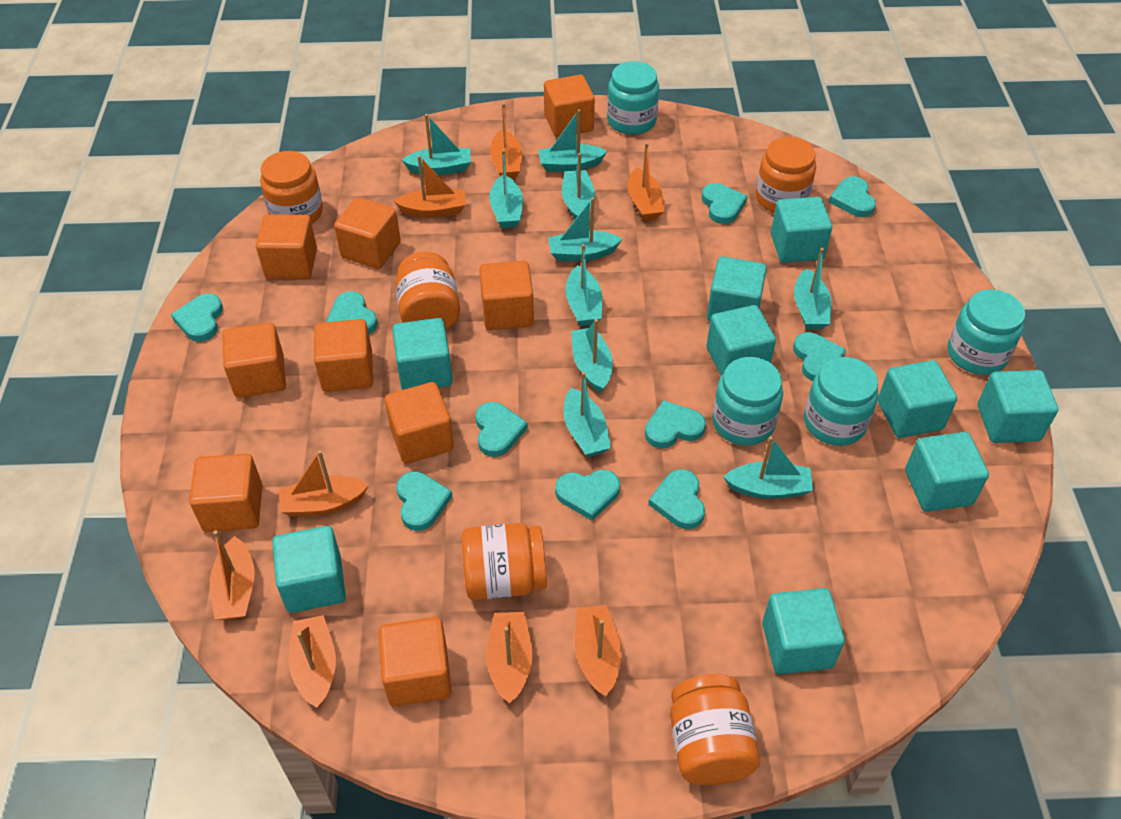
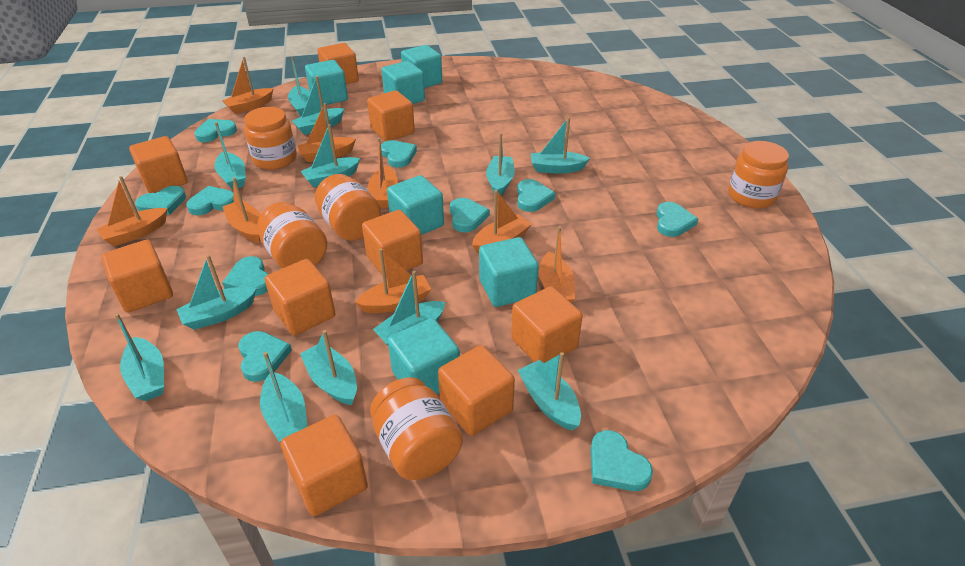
turquoise boat: 10 -> 12
turquoise cube: 9 -> 6
turquoise jar: 4 -> 0

